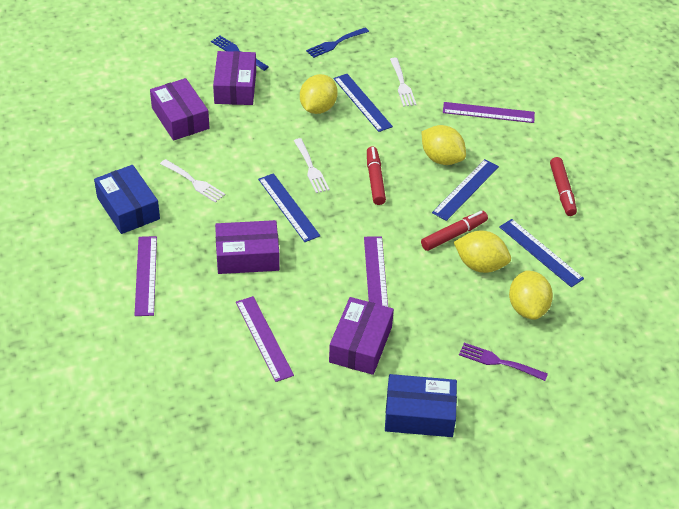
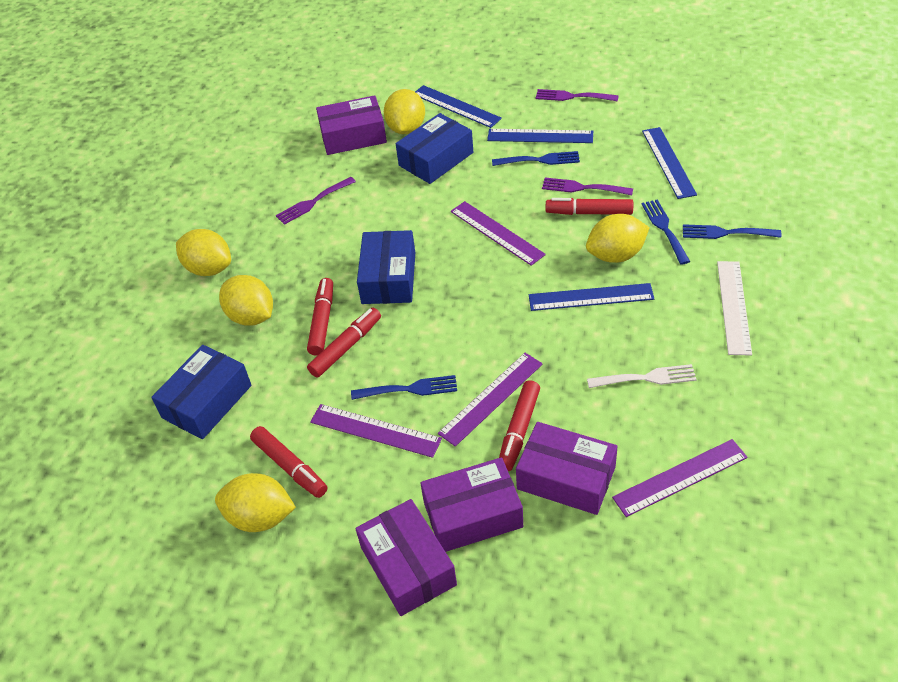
blue box: 2 -> 3
blue fork: 2 -> 4
purple fork: 1 -> 3
red marker: 3 -> 5
white fork: 3 -> 1
white ruler: 0 -> 1
yellow lemon: 4 -> 5

